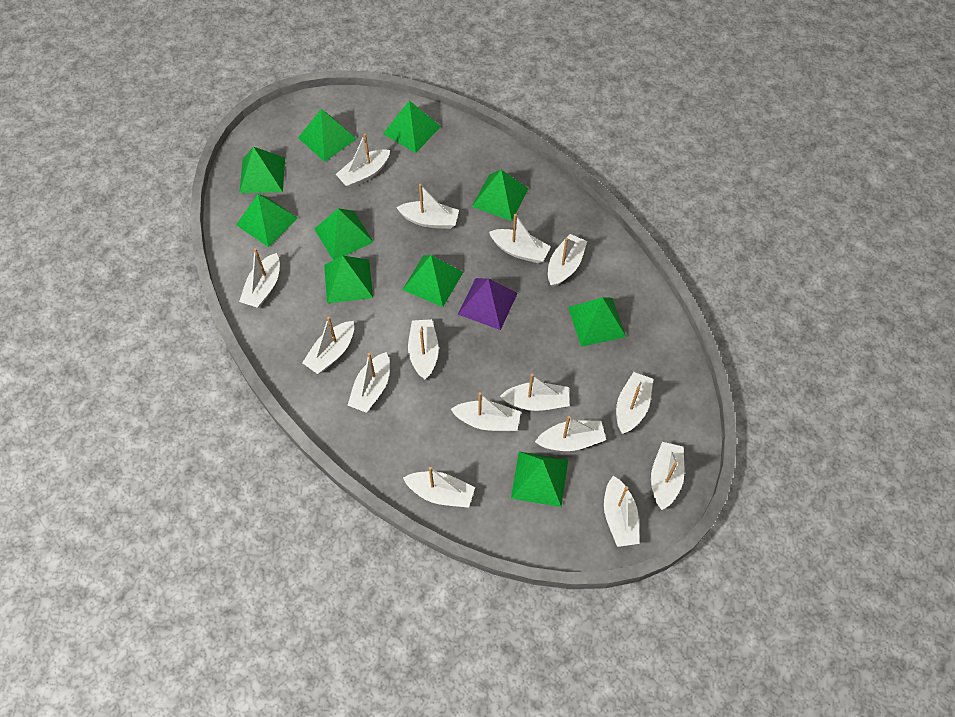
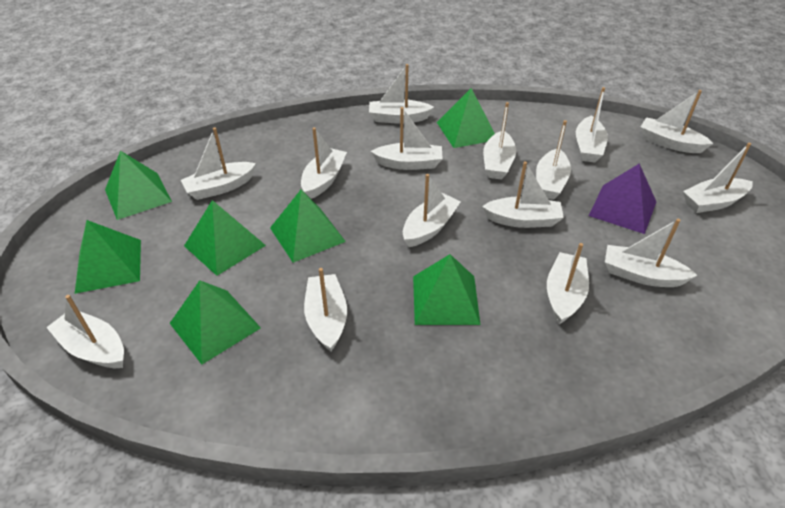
green pyramid: 10 -> 7

